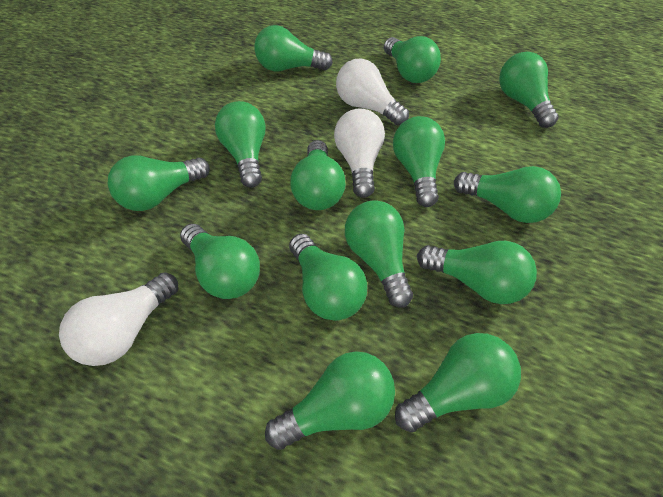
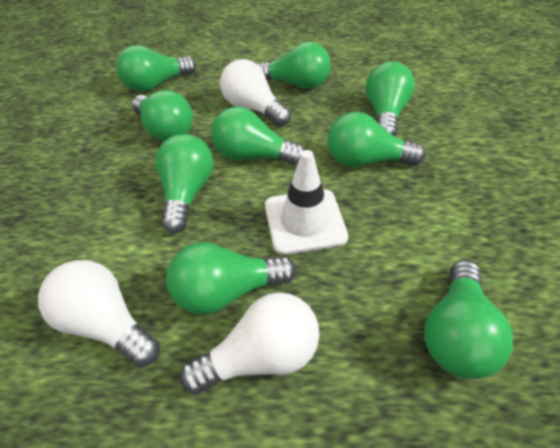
green light bulb: 14 -> 9
white traffic cone: 0 -> 1

